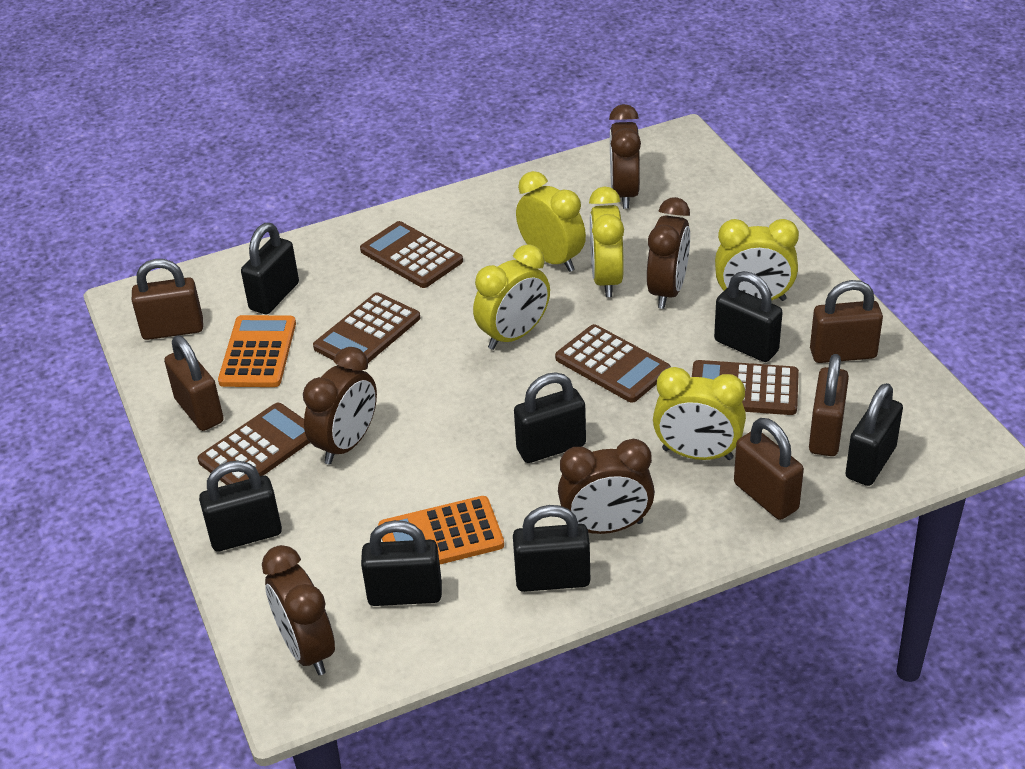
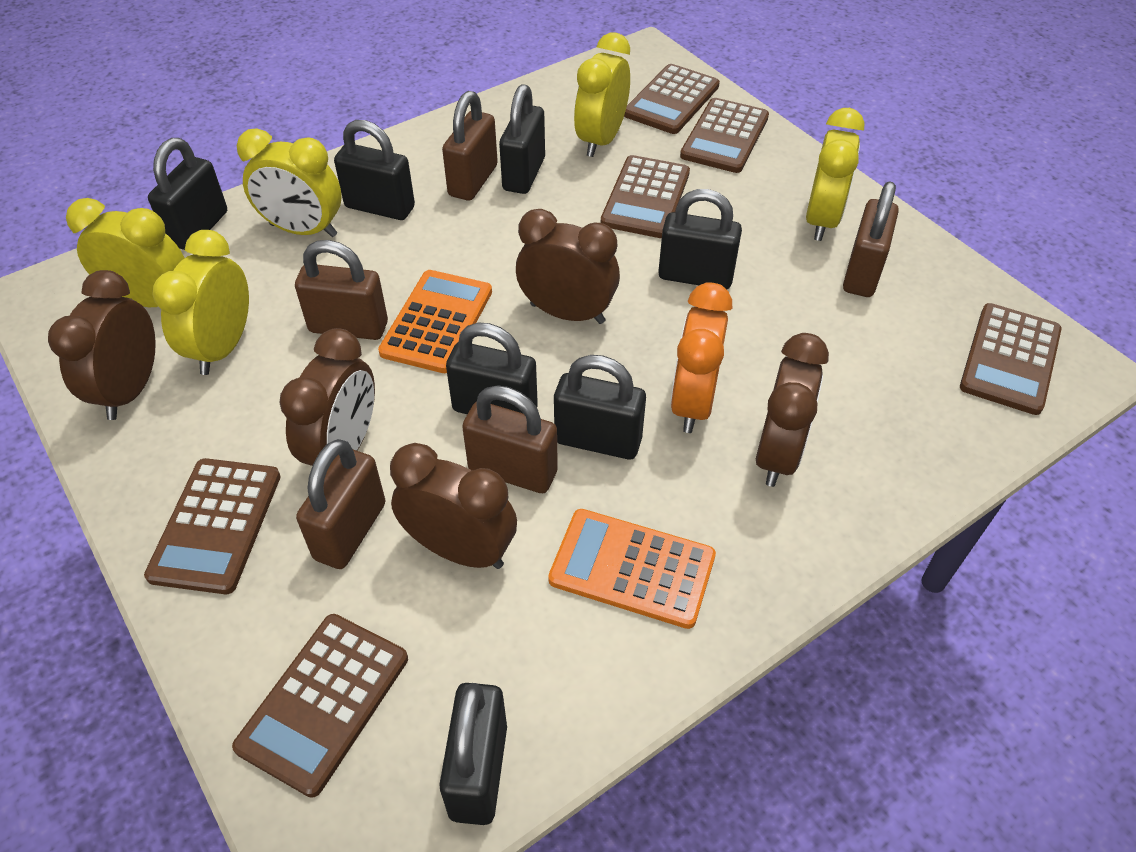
brown calculator: 5 -> 6
orange clock: 0 -> 1

